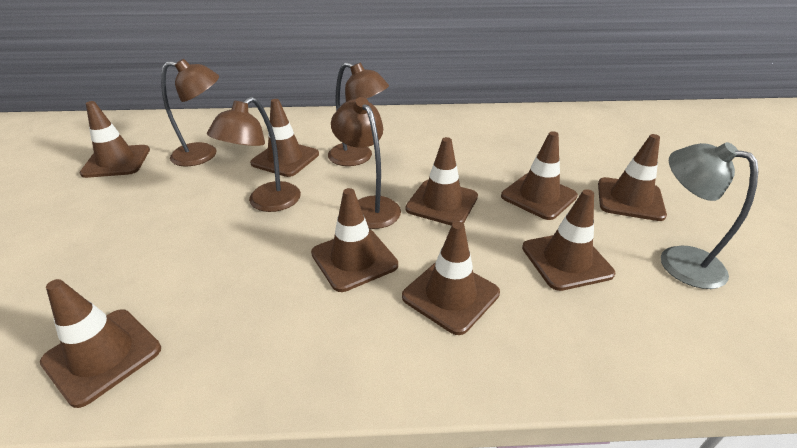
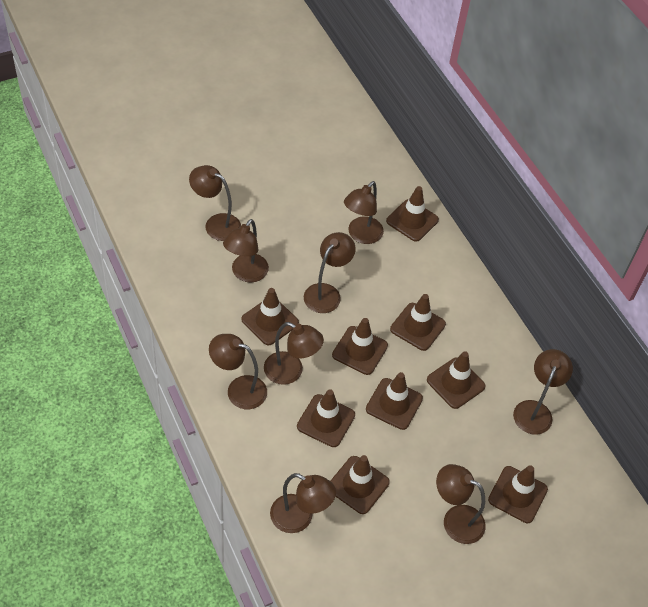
brown lamp: 4 -> 9
grey lamp: 1 -> 0

